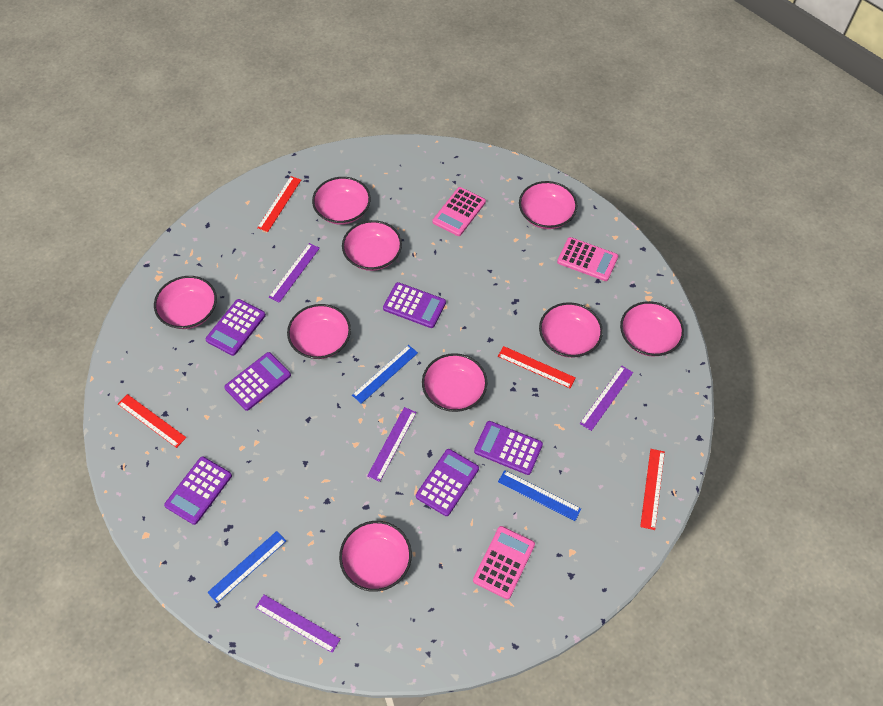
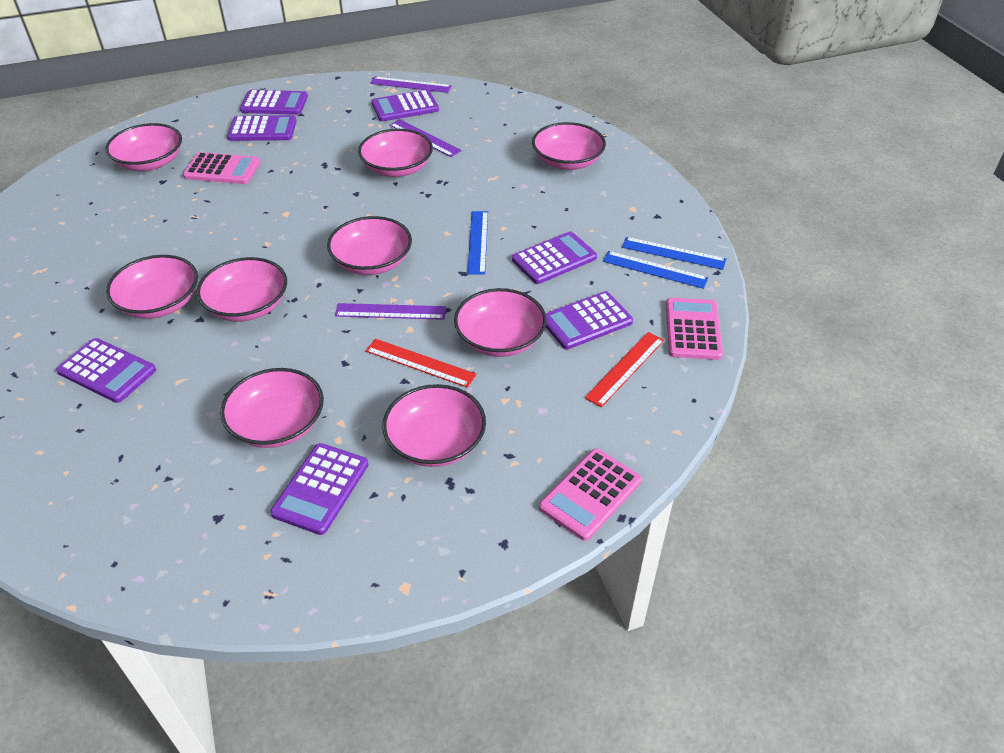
purple calculator: 6 -> 7
purple ruler: 4 -> 3
red ruler: 4 -> 2

